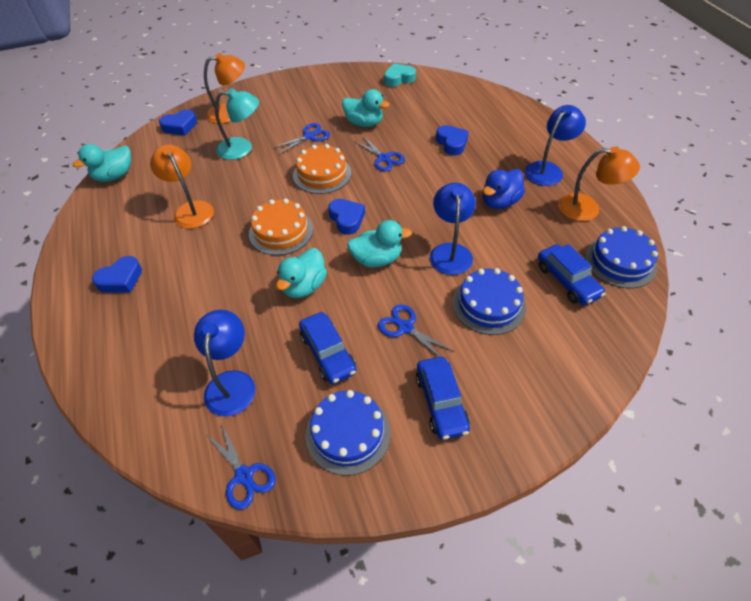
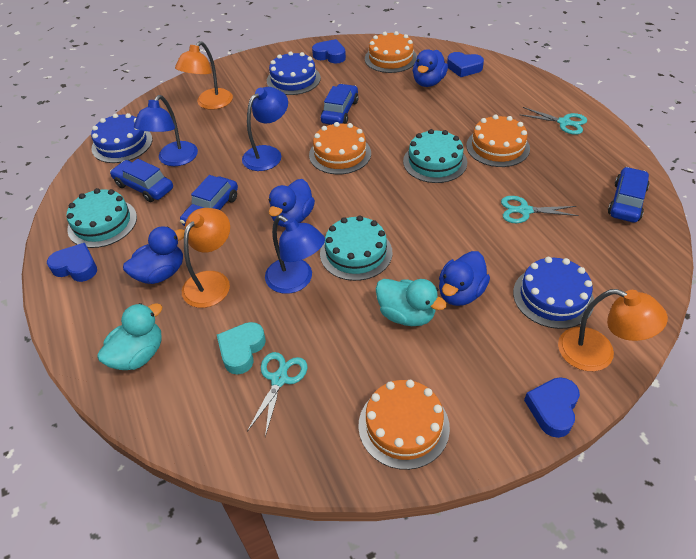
blue car: 3 -> 4
blue duck: 1 -> 4
blue scissors: 4 -> 0
orange cake: 2 -> 4
turquoise cake: 0 -> 3
turquoise duck: 4 -> 2
turquoise lamp: 1 -> 0
turquoise scissors: 0 -> 3

